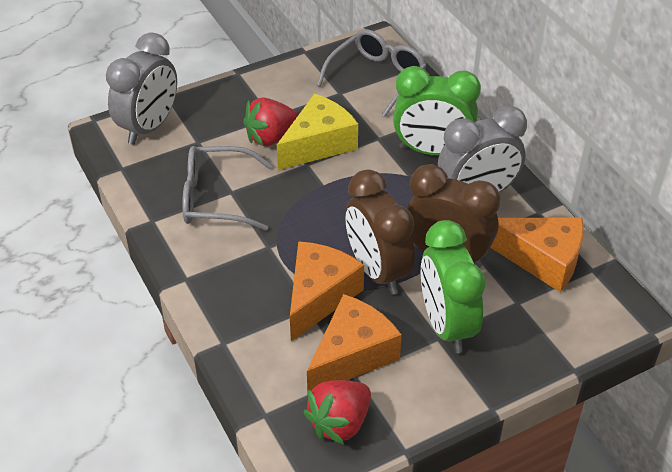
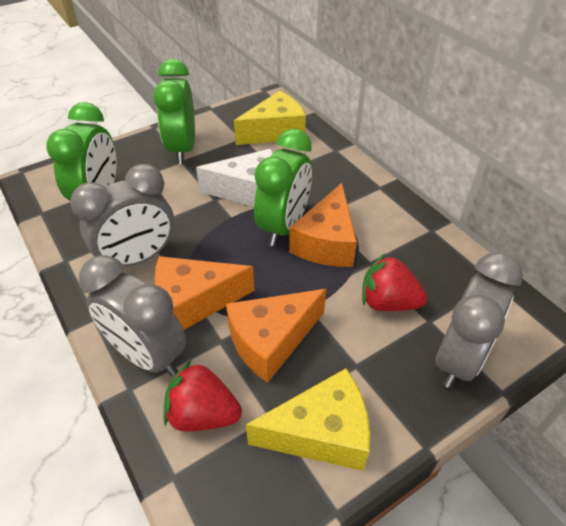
brown clock: 2 -> 0
green clock: 2 -> 3
grey clock: 2 -> 3
grey glasses: 2 -> 0
white cheese: 0 -> 1
yellow cheese: 1 -> 2

